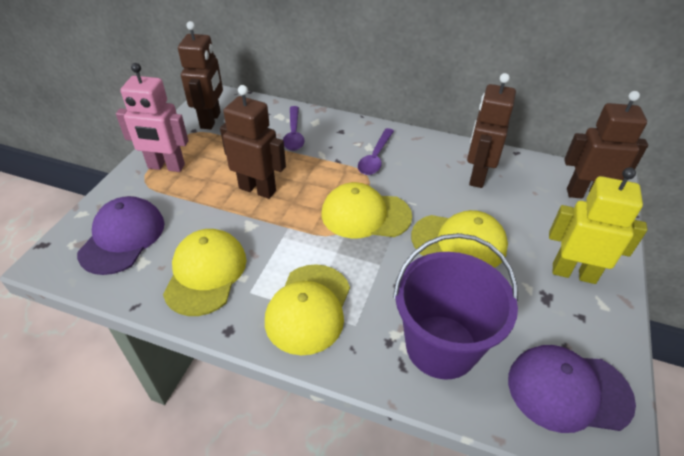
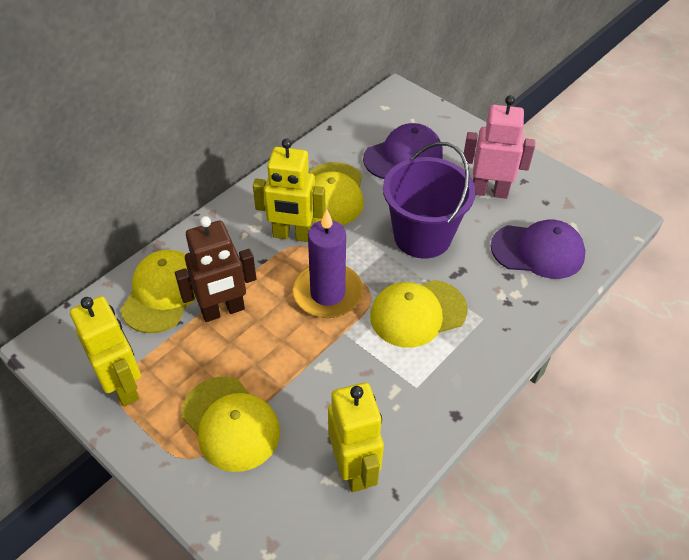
brown robot: 4 -> 1
purple candle: 0 -> 1
purple spoon: 2 -> 0
yellow robot: 1 -> 3

